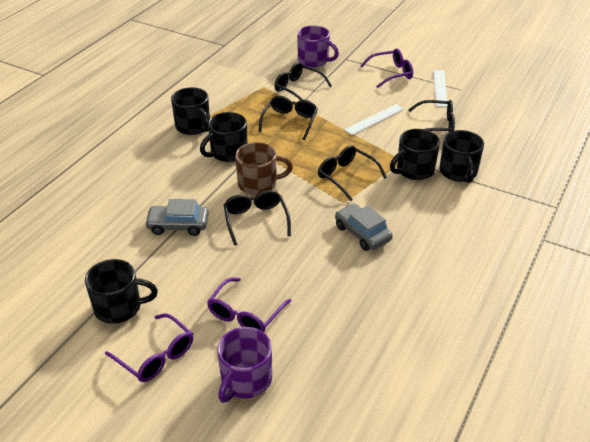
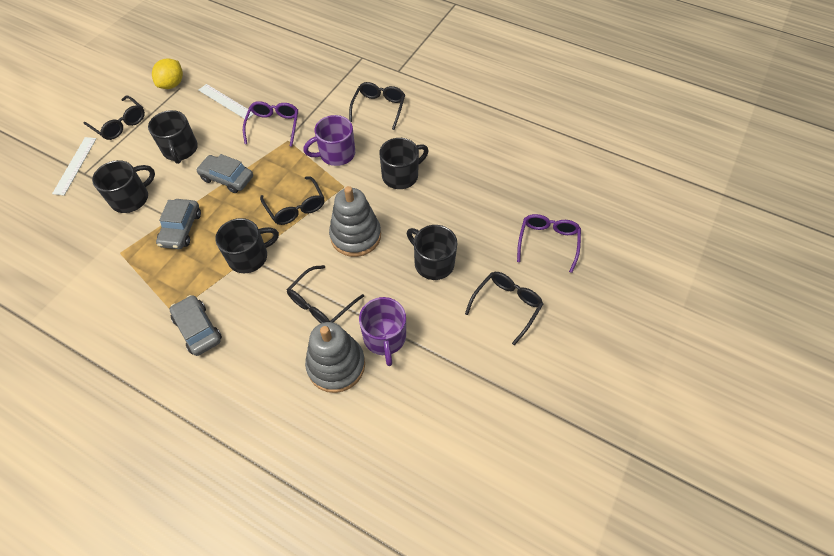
brown mug: 1 -> 0
grey car: 2 -> 3
grey stacking toy: 0 -> 2
purple glasses: 3 -> 2
yellow lemon: 0 -> 1

